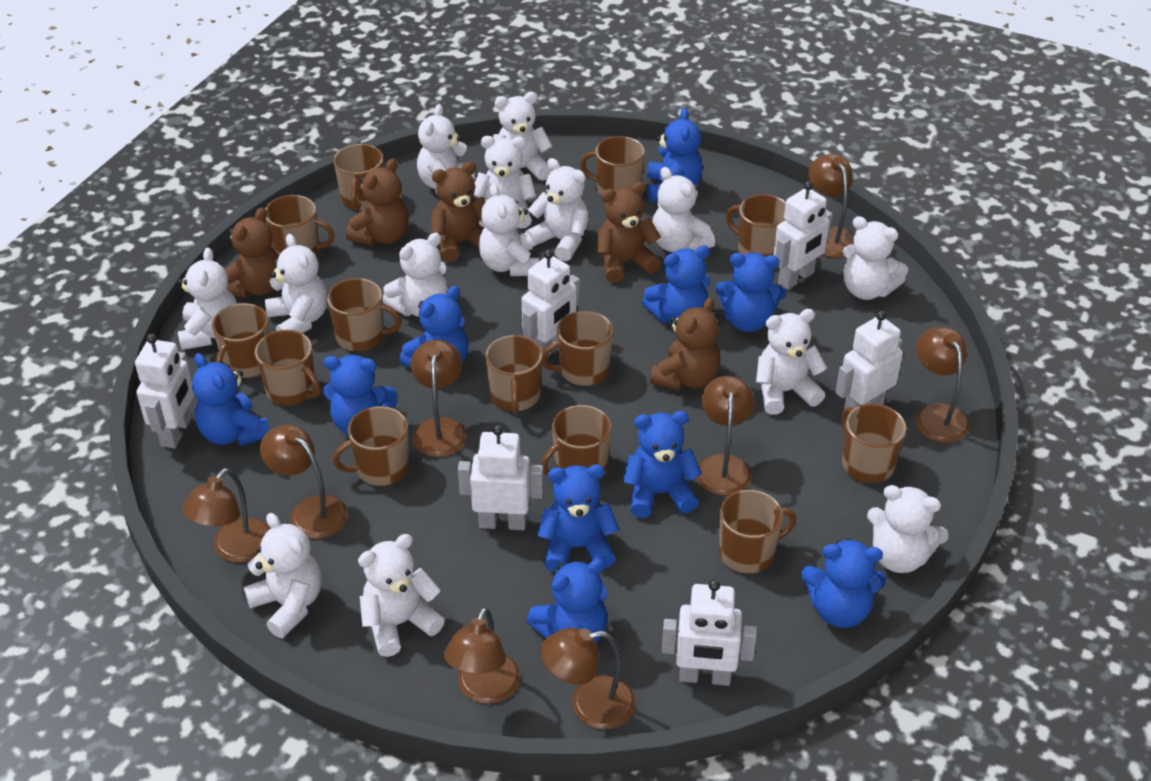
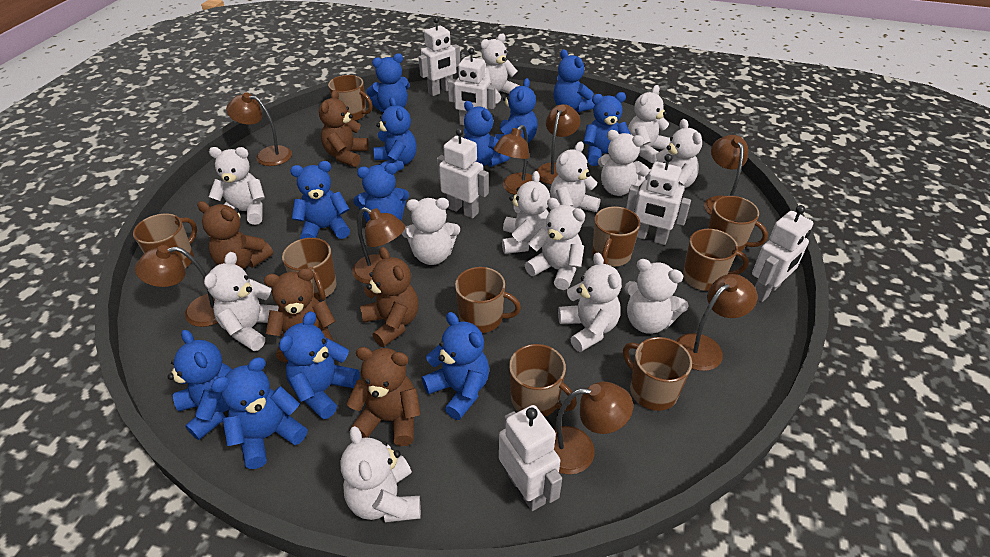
blue teddy bear: 10 -> 12
brown mug: 13 -> 9
white teddy bear: 14 -> 13

